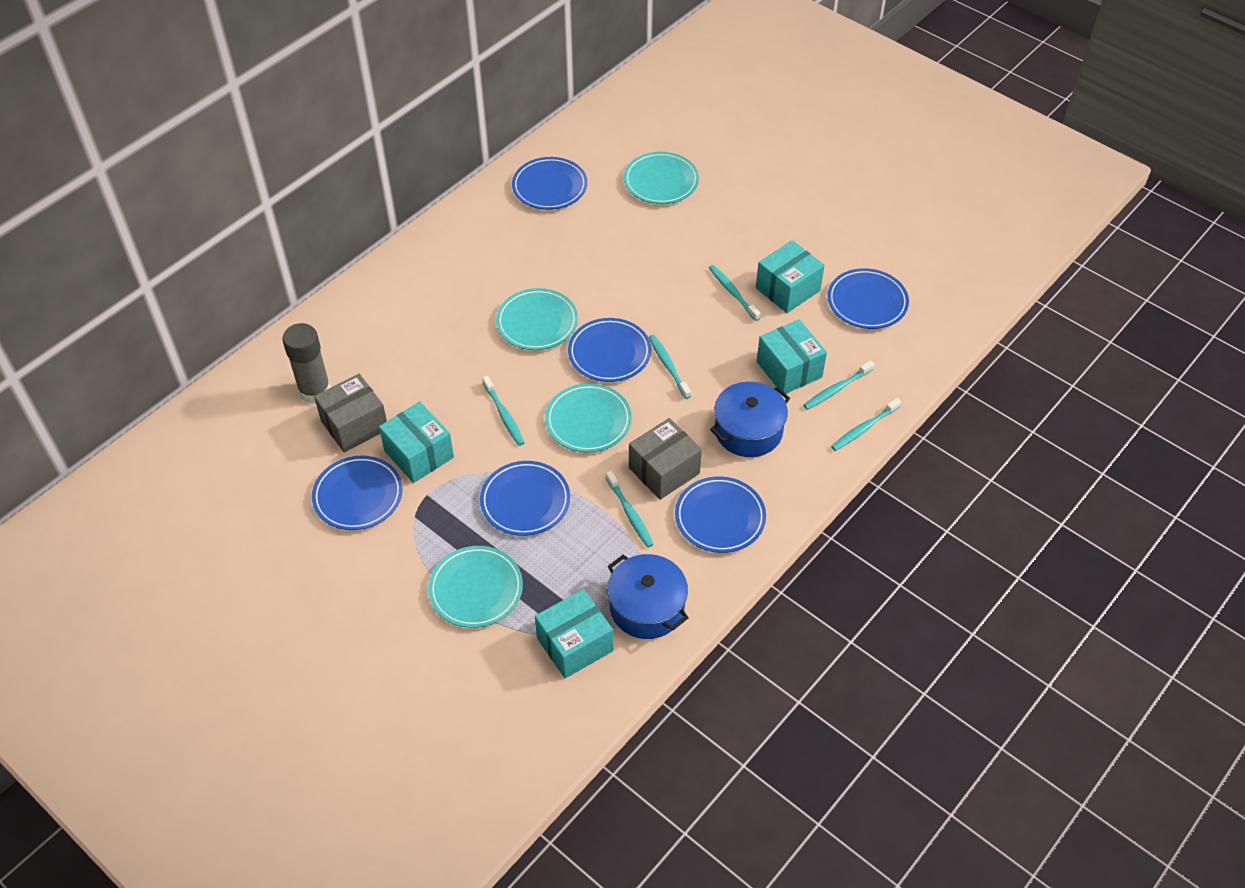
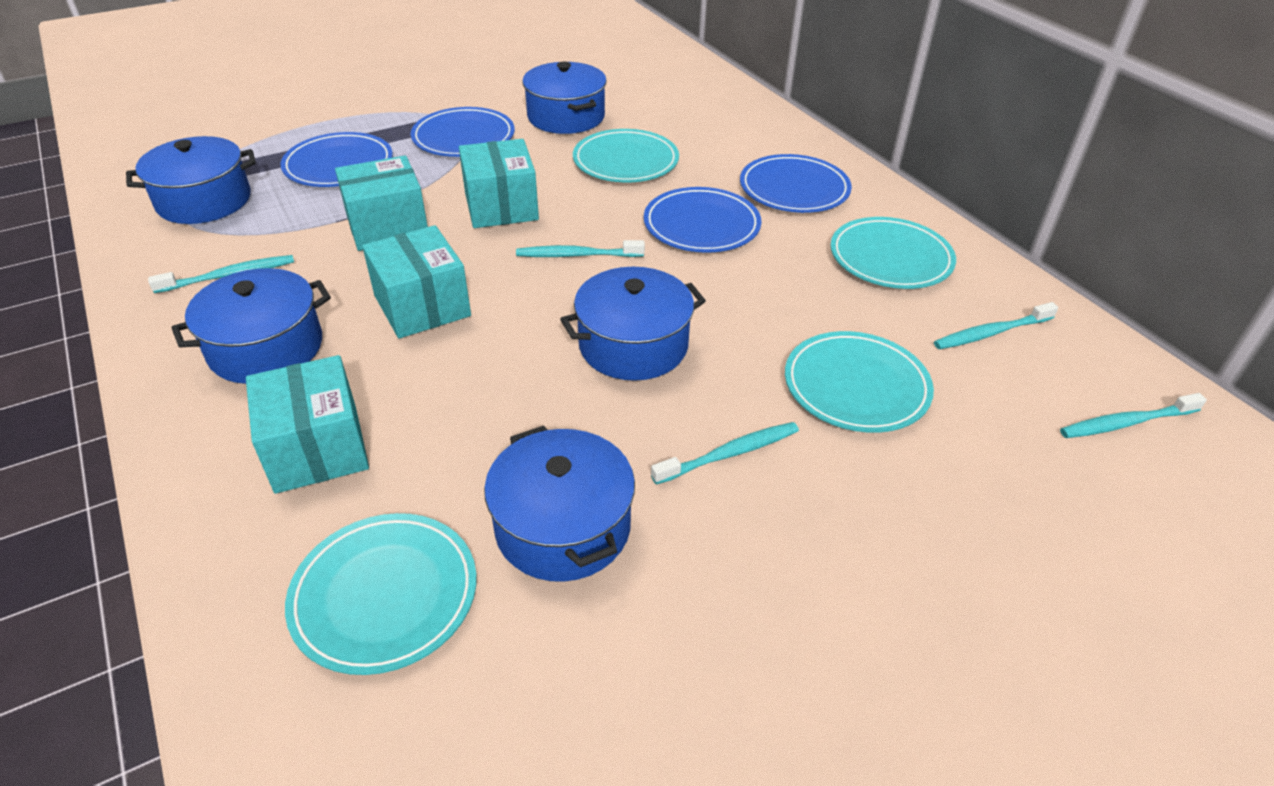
blue plate: 6 -> 4
blue pot: 2 -> 5
grey box: 2 -> 0
grey glue stick: 1 -> 0
turquoise toothbrush: 6 -> 5

